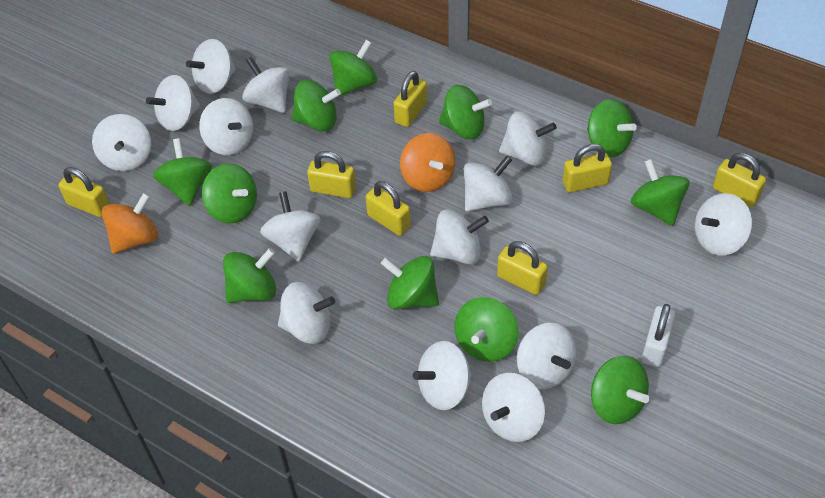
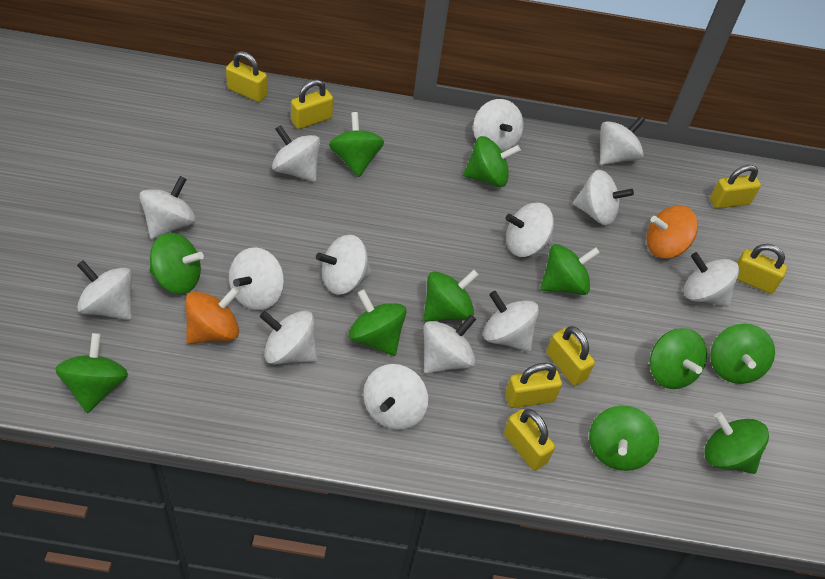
white padlock: 1 -> 0

